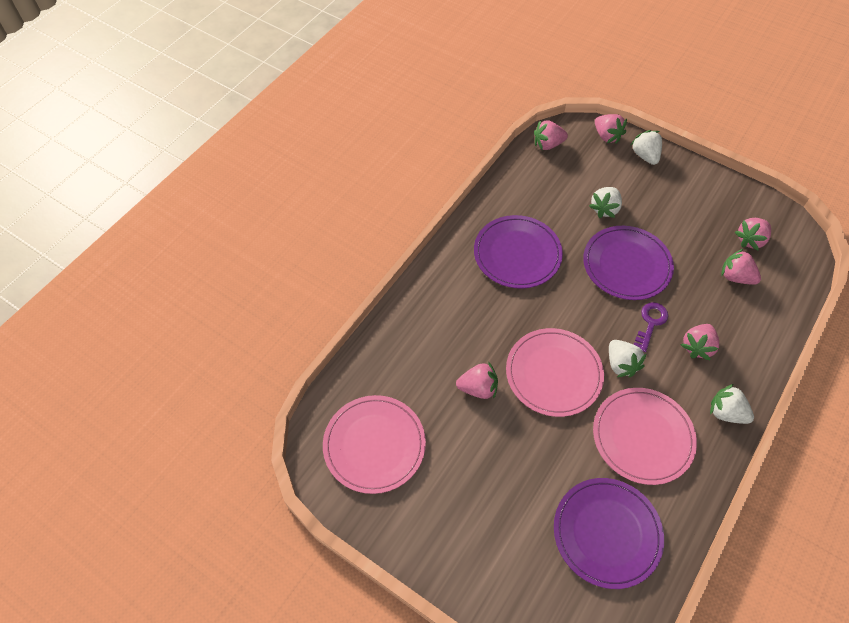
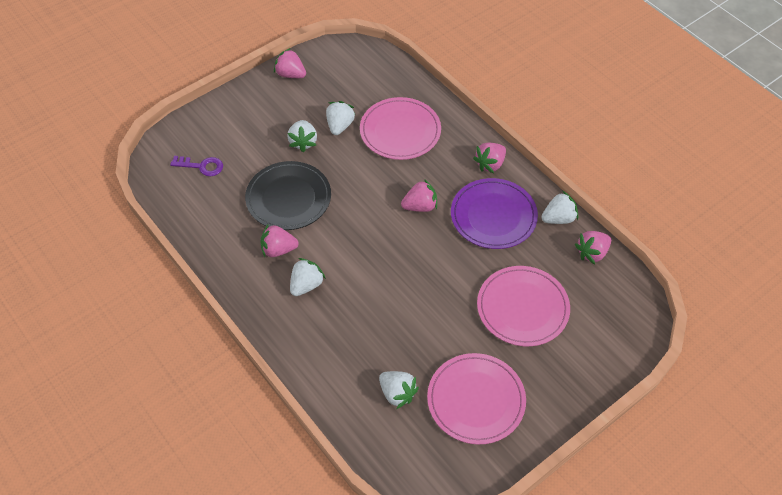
black plate: 0 -> 1
pink strawberry: 6 -> 5
purple plate: 3 -> 1
white strawberry: 4 -> 5

